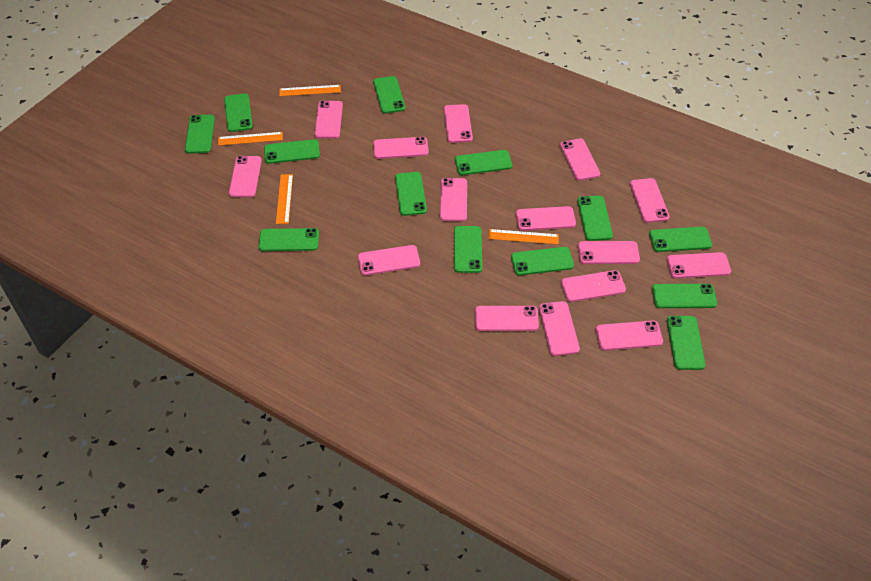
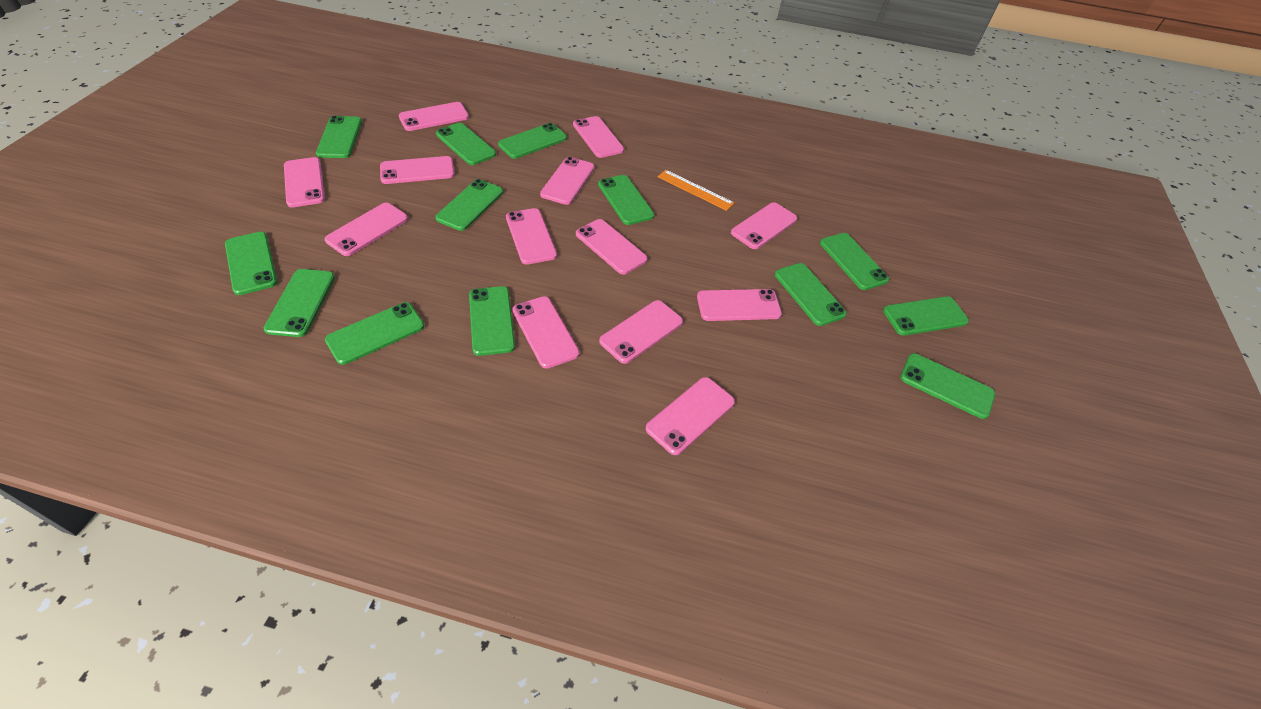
orange ruler: 4 -> 1
pink phone: 15 -> 13

